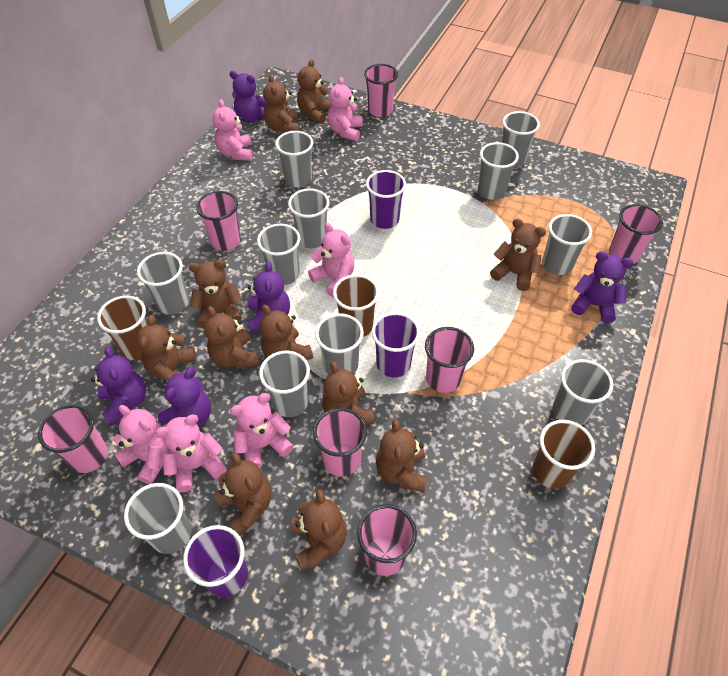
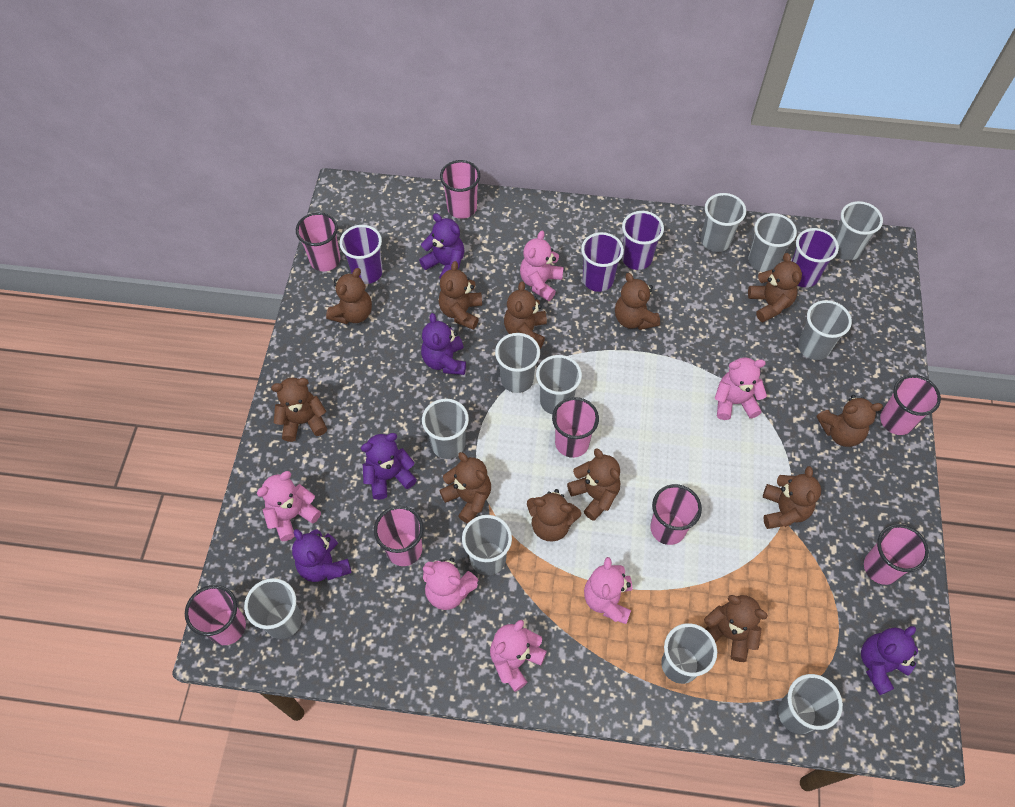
brown cup: 3 -> 0
brown teddy bear: 11 -> 12
pink cup: 7 -> 8
purple cup: 3 -> 4

